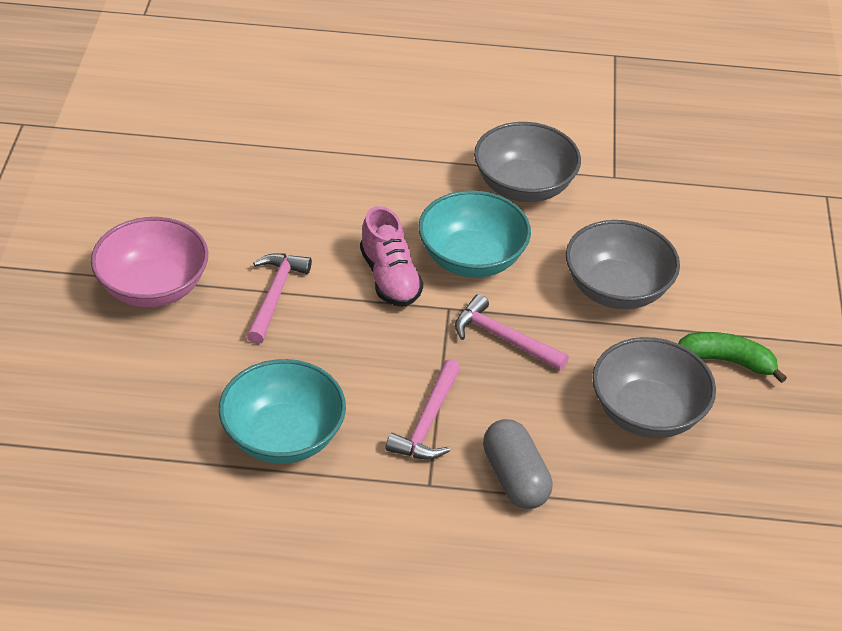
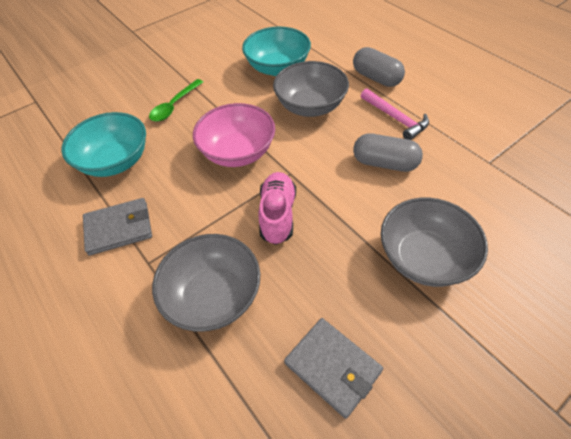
green banana: 1 -> 0
green spoon: 0 -> 1
grey capsule: 1 -> 2
grey wallet: 0 -> 2
pink hammer: 3 -> 1

